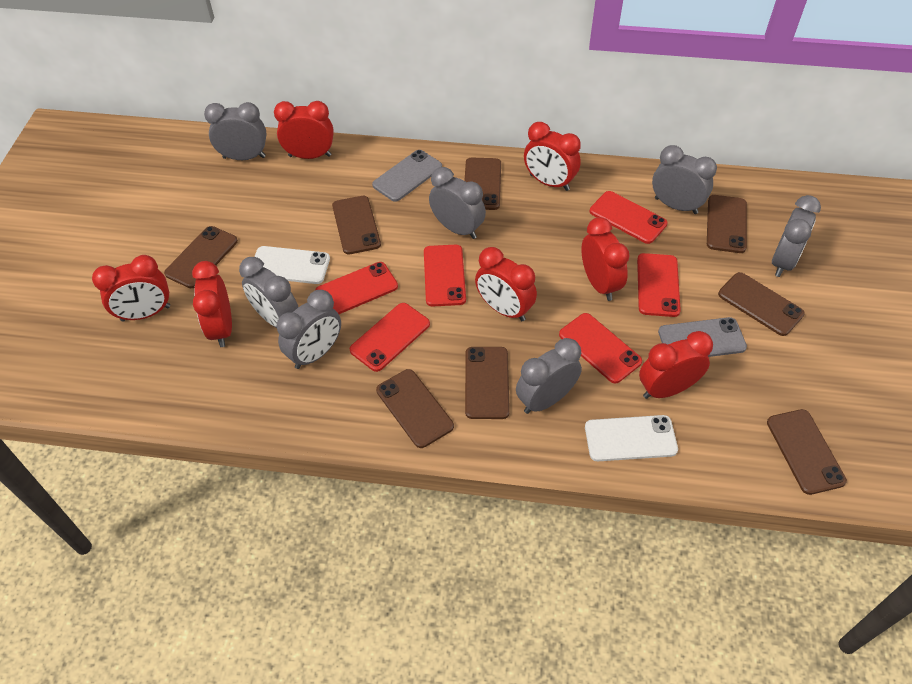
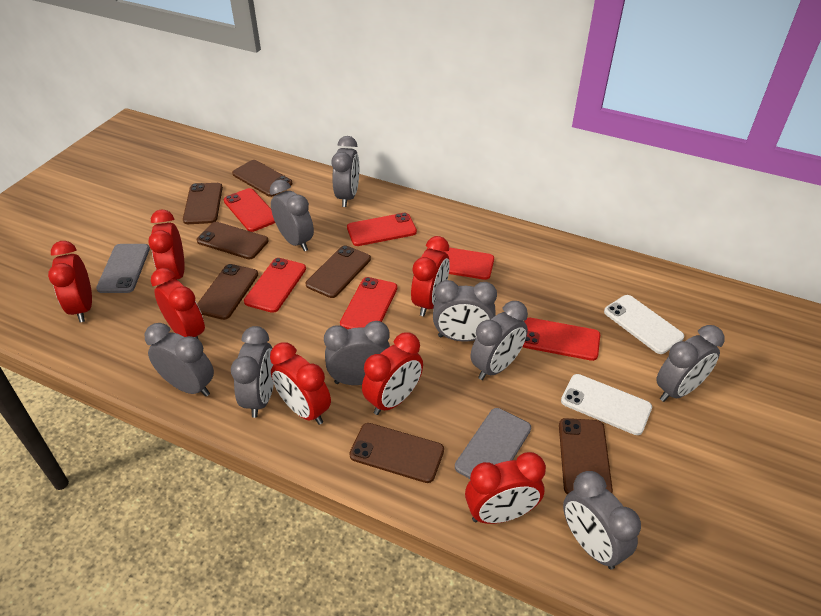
brown phone: 8 -> 7
grey clock: 7 -> 9

